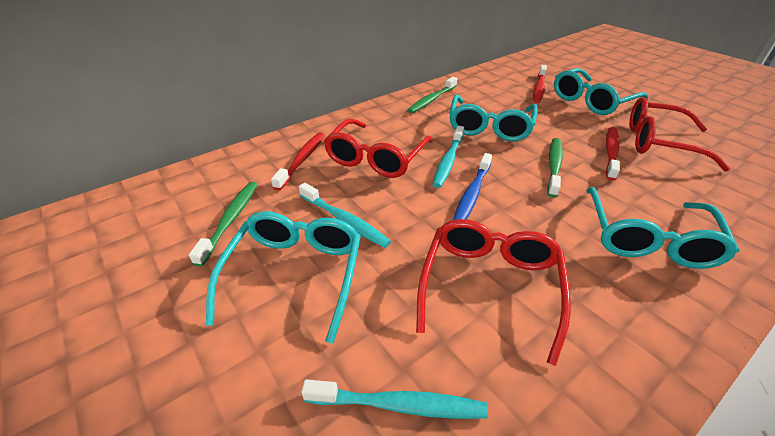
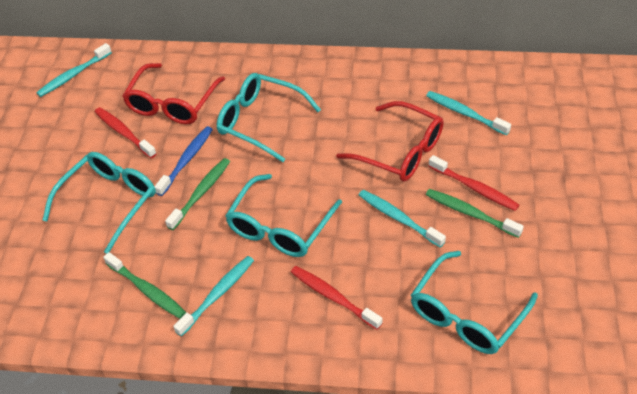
red glasses: 3 -> 2
turquoise toothbrush: 3 -> 4

